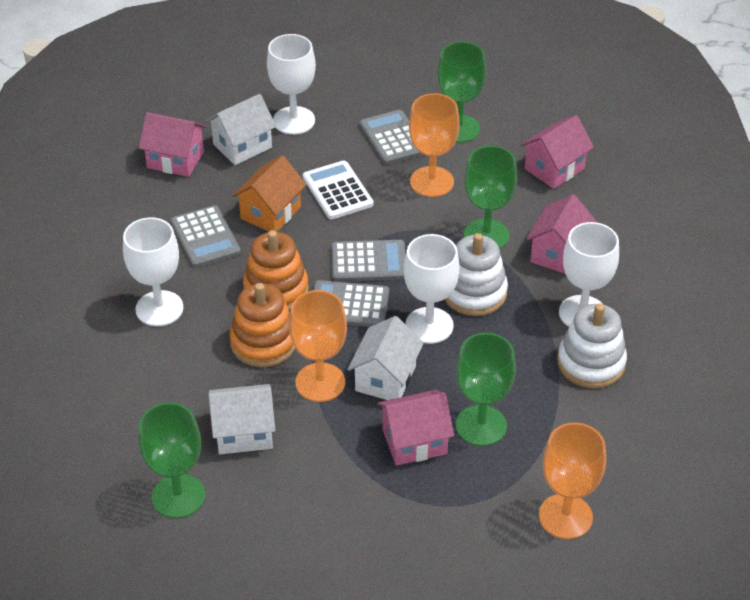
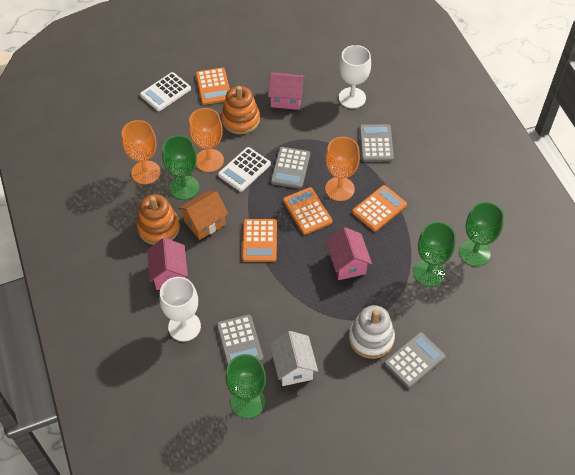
orange calculator: 0 -> 4
pink house: 4 -> 3
white calculator: 1 -> 2
white goblet: 4 -> 2
white house: 3 -> 1
white stacking toy: 2 -> 1

